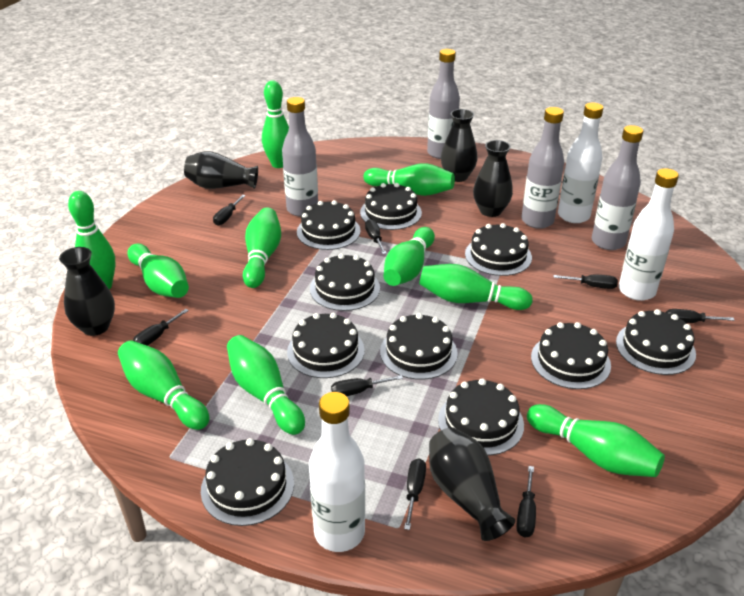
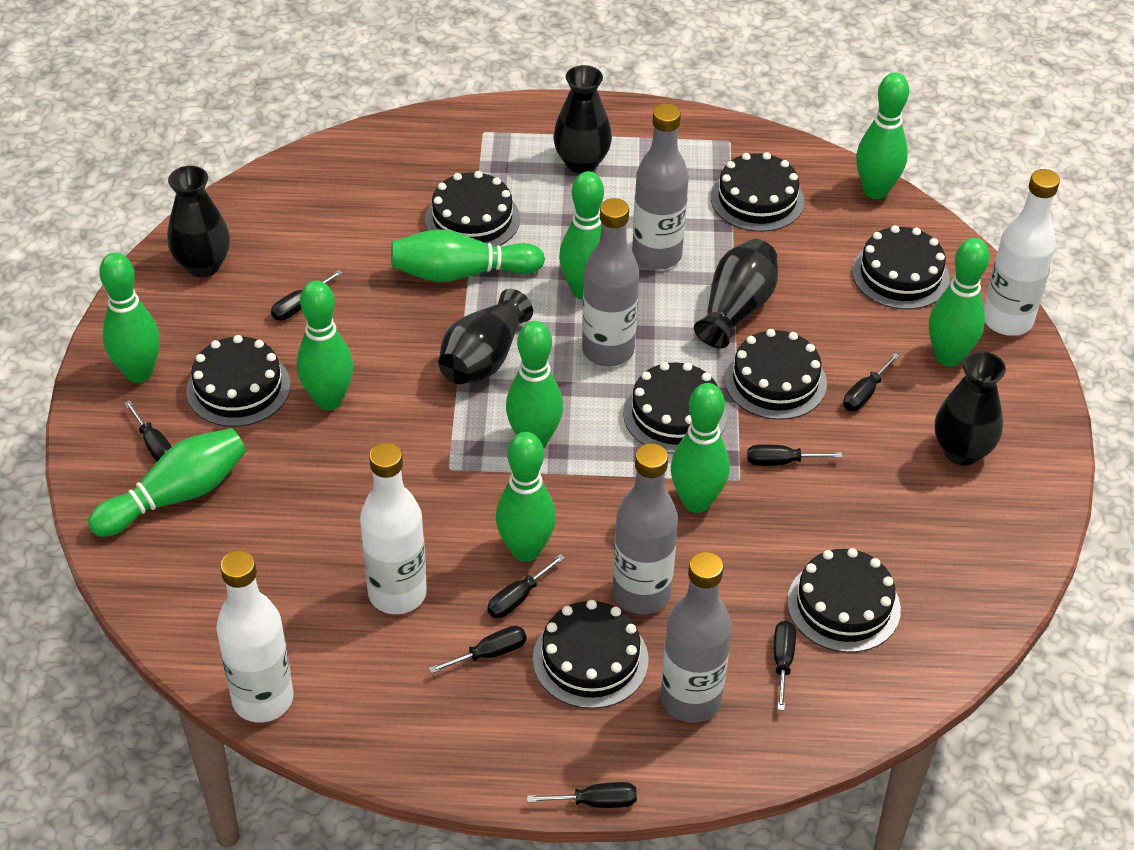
black cake: 10 -> 8

